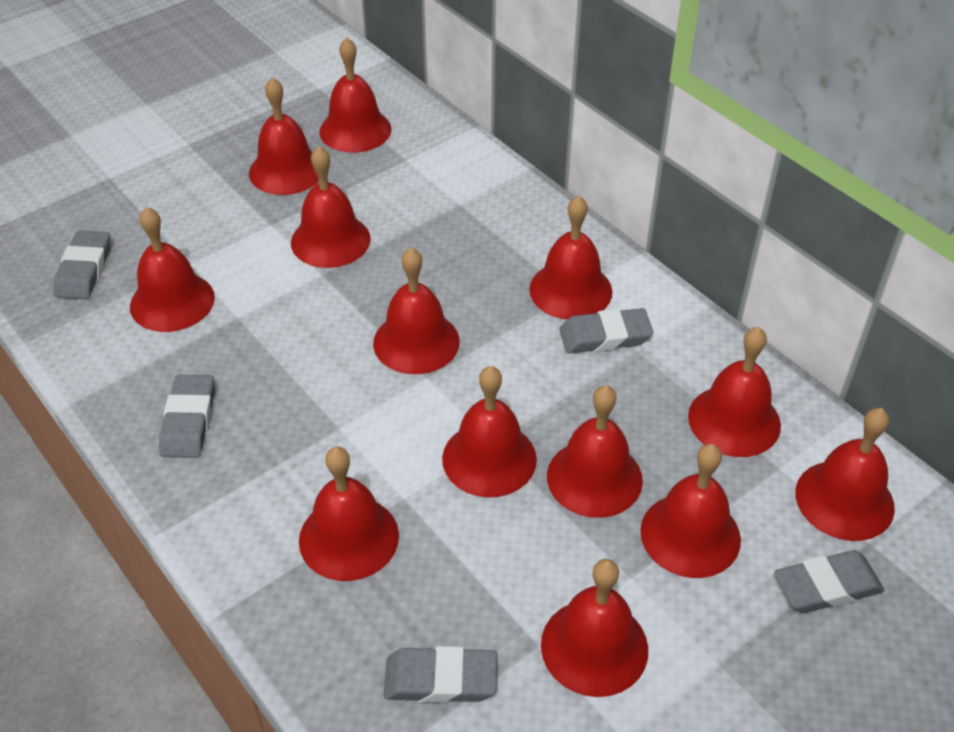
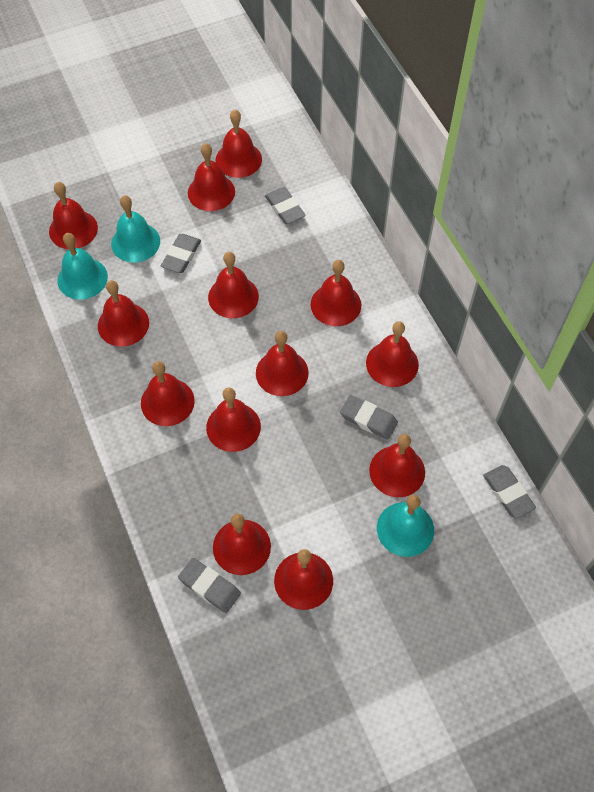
turquoise bell: 0 -> 3

